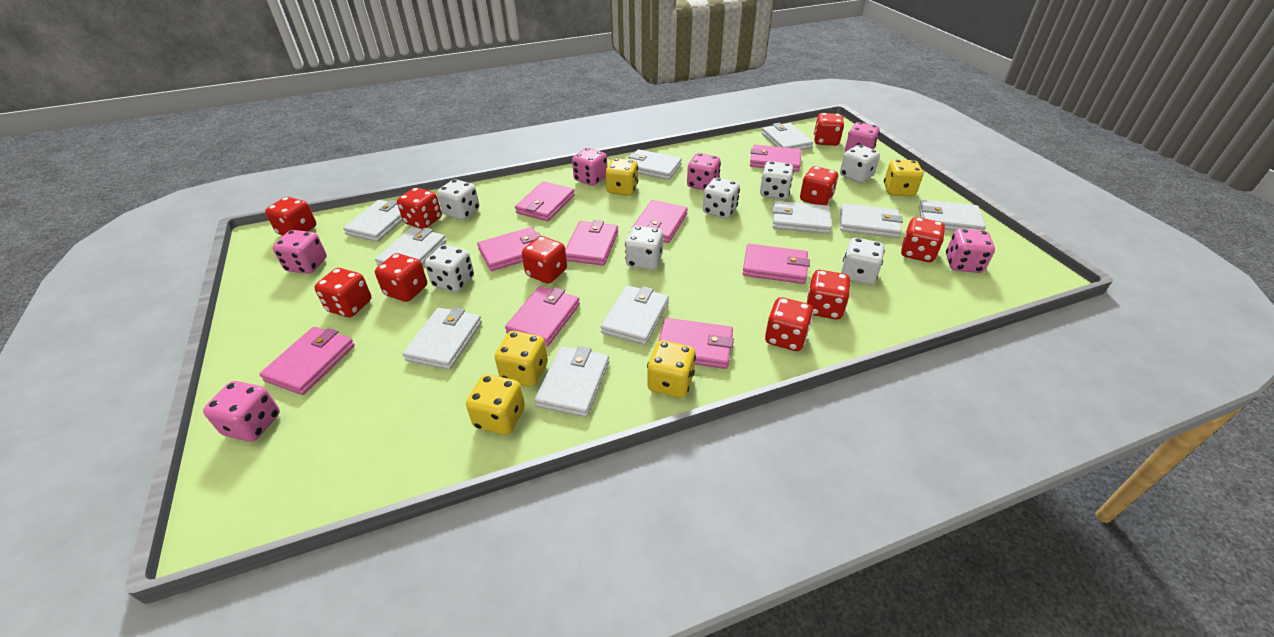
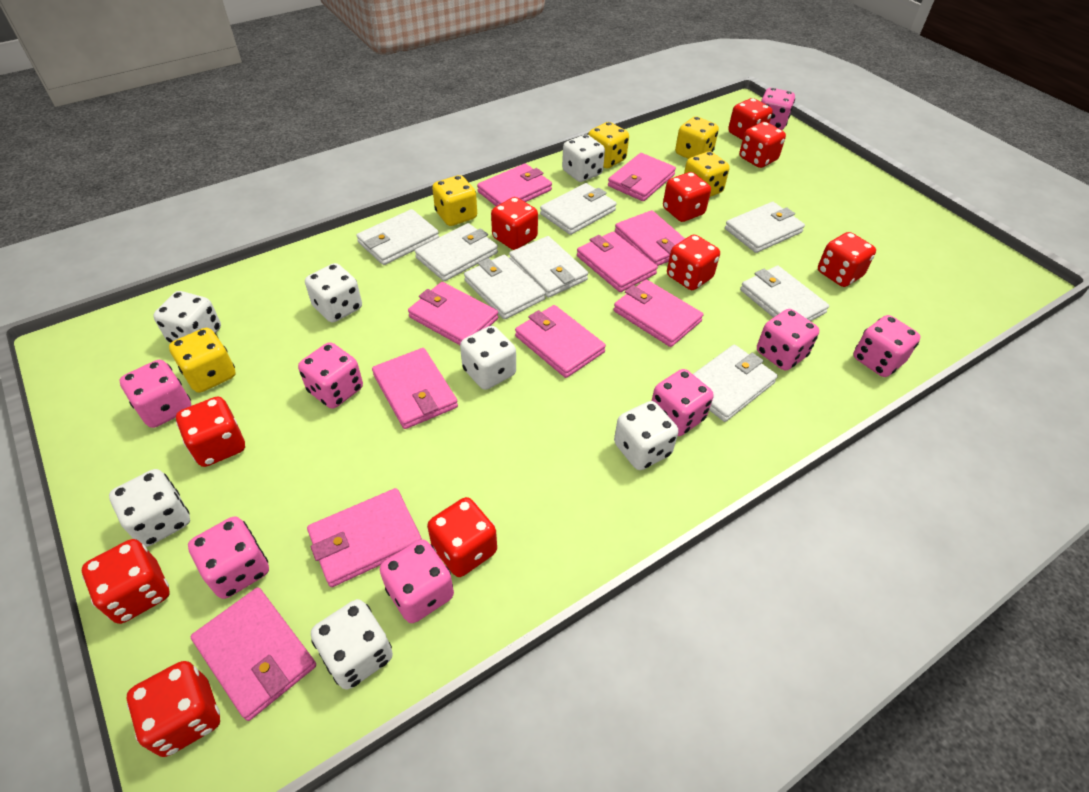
pink dice: 6 -> 8
pink wallet: 9 -> 10
white wallet: 10 -> 8

